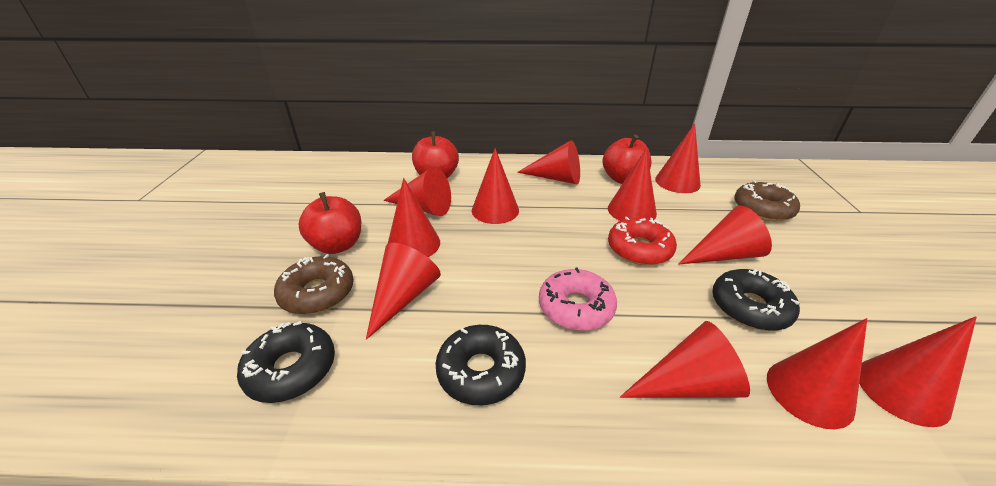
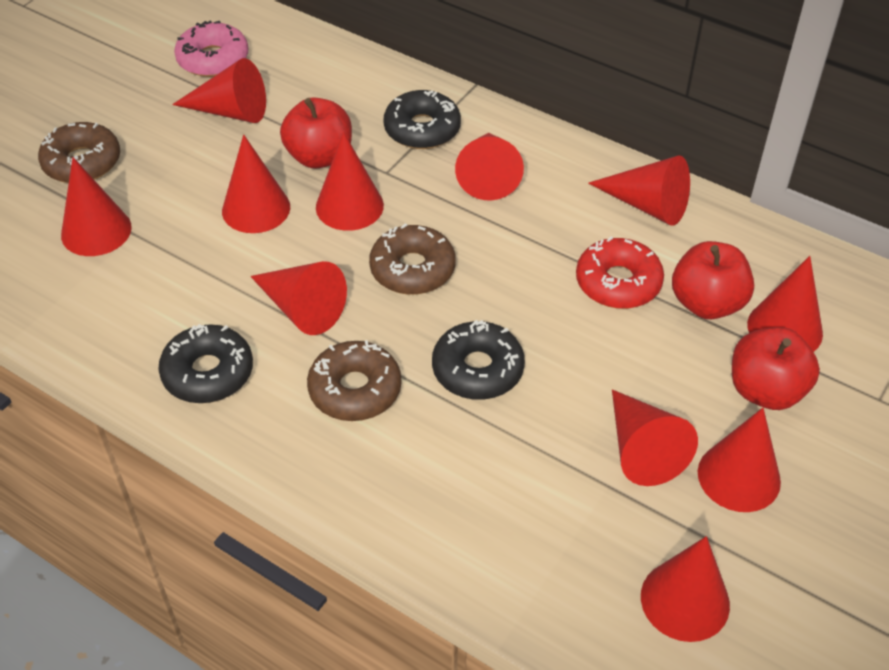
brown donut: 2 -> 3

